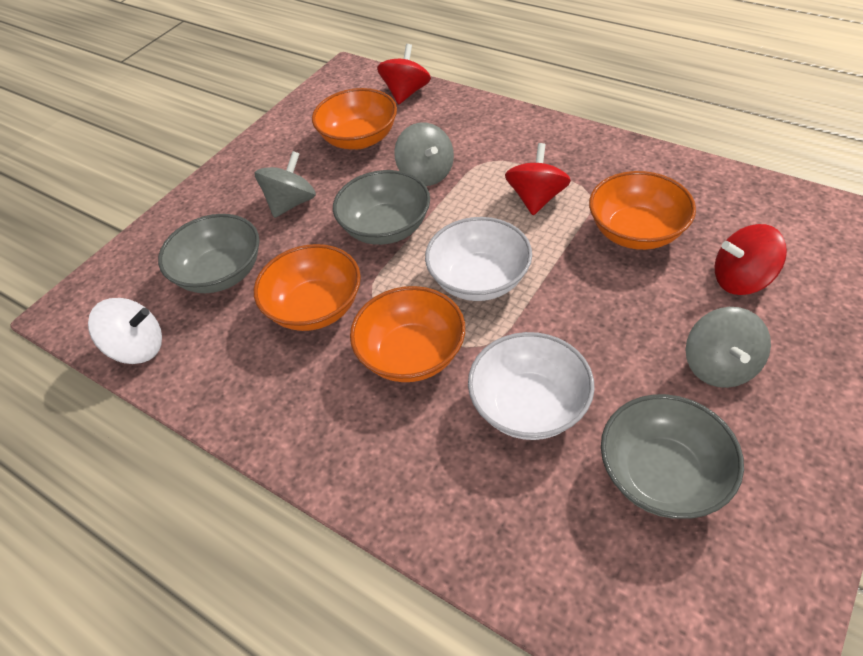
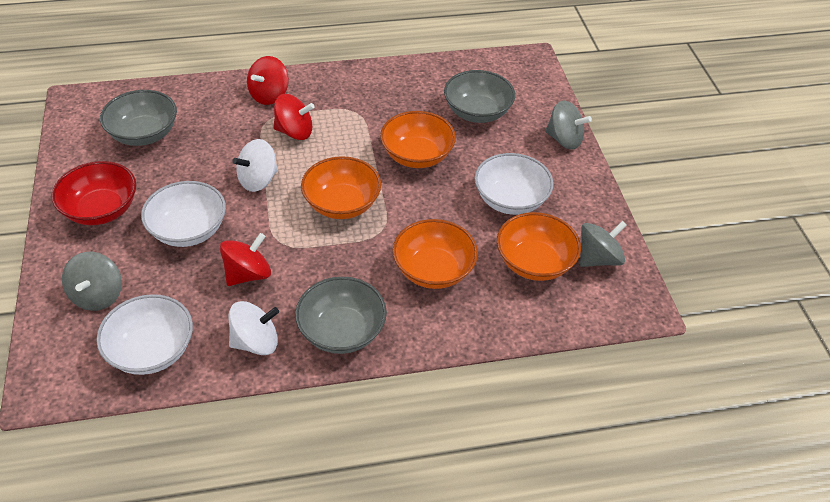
red bowl: 0 -> 1
white bowl: 2 -> 3
white spinning top: 1 -> 2

